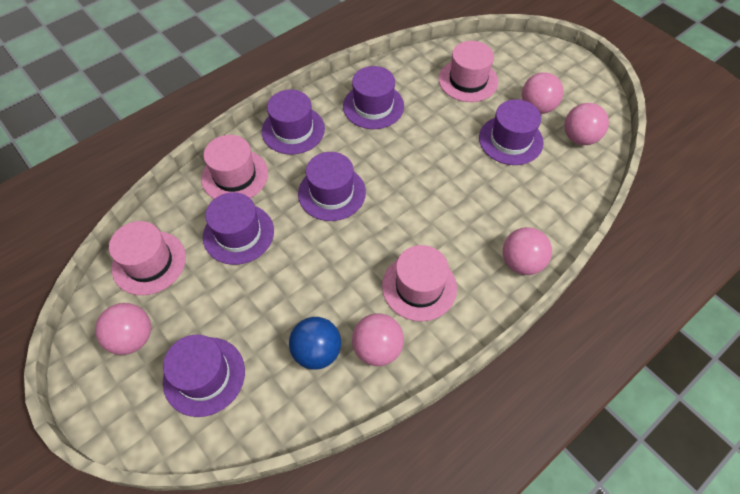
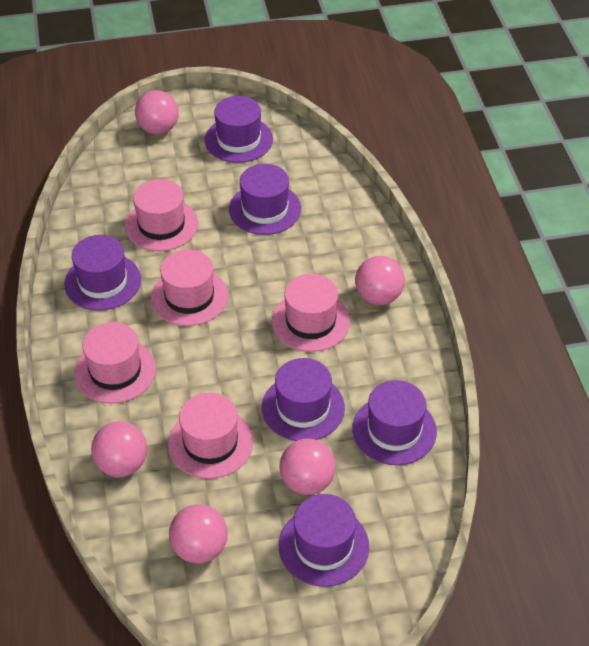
blue ball: 1 -> 0
pink hat: 4 -> 5

